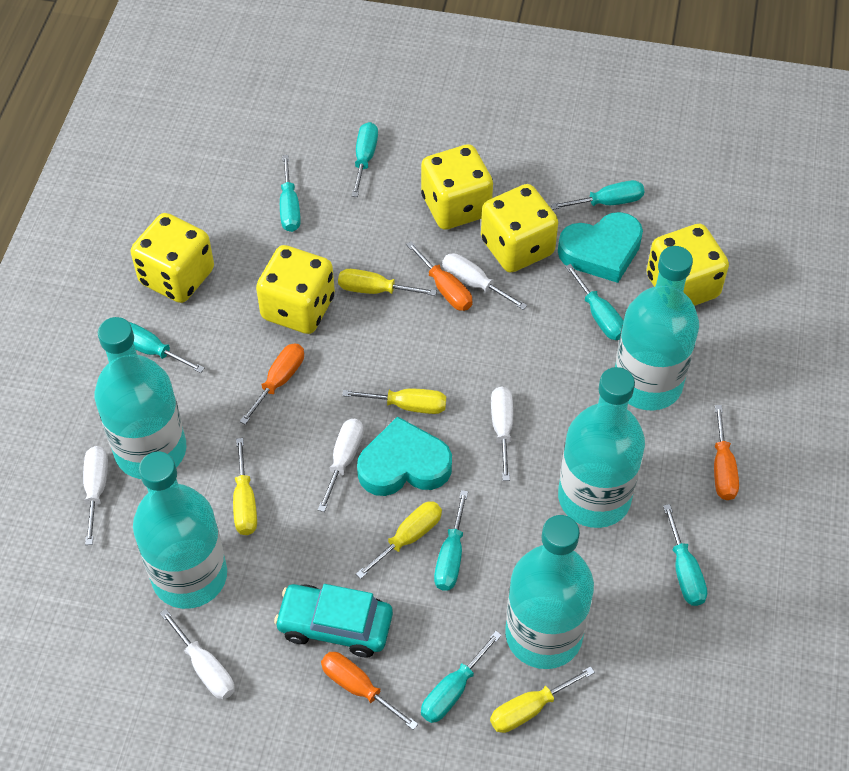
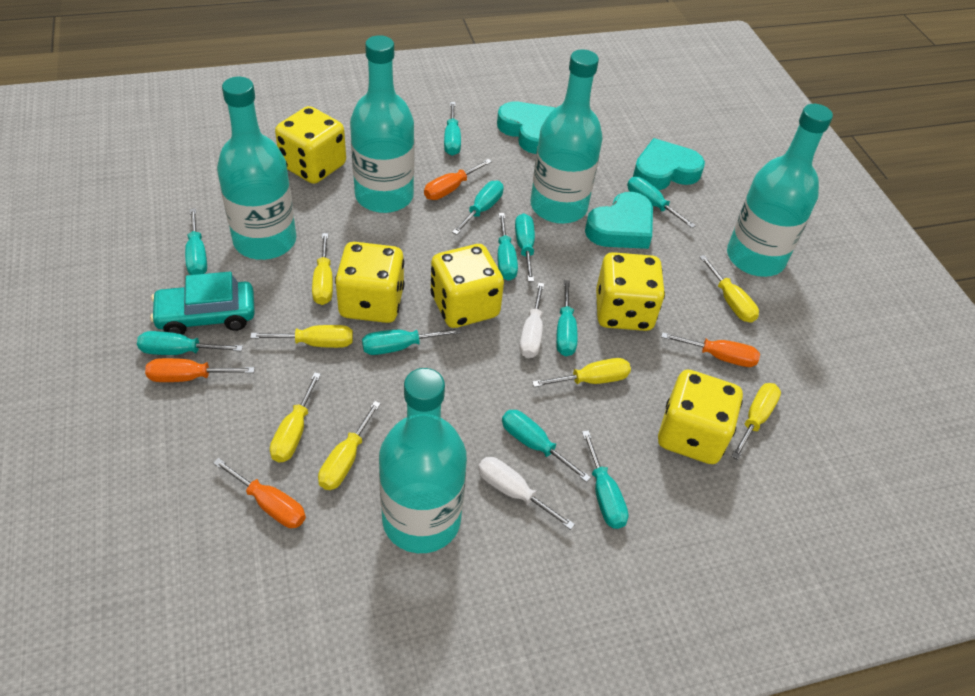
turquoise heart: 2 -> 3
turquoise screwdriver: 8 -> 11
white screwdriver: 5 -> 2
yellow screwdriver: 5 -> 7

